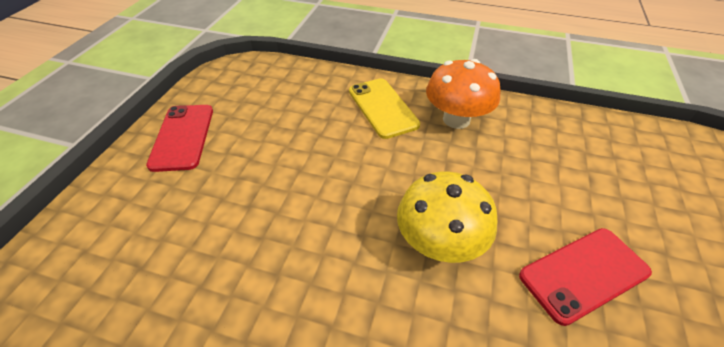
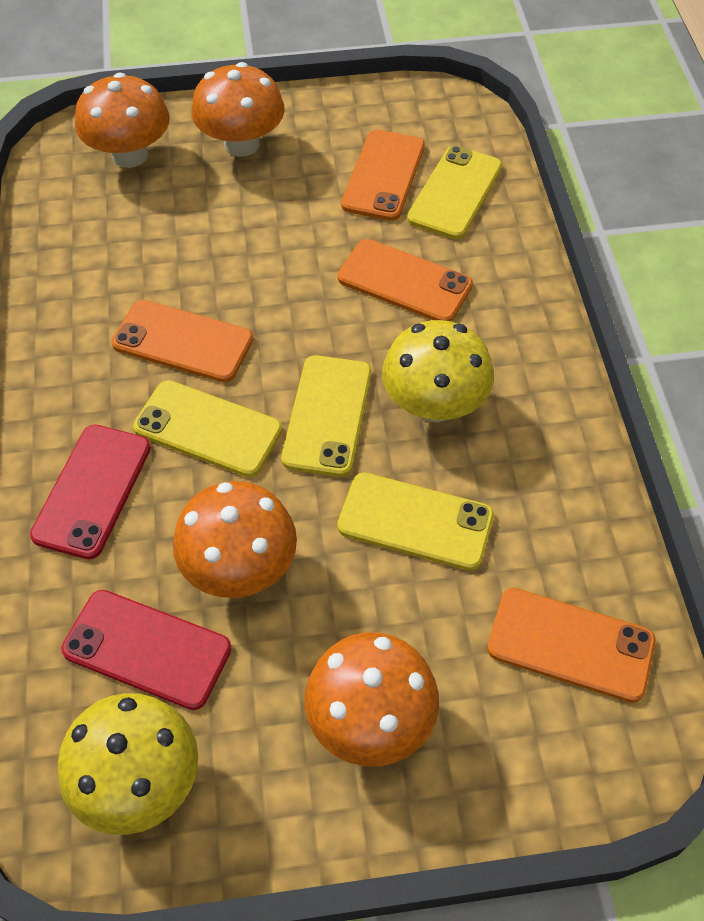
orange mushroom: 1 -> 4
orange phone: 0 -> 4
yellow mushroom: 1 -> 2
yellow phone: 1 -> 4

